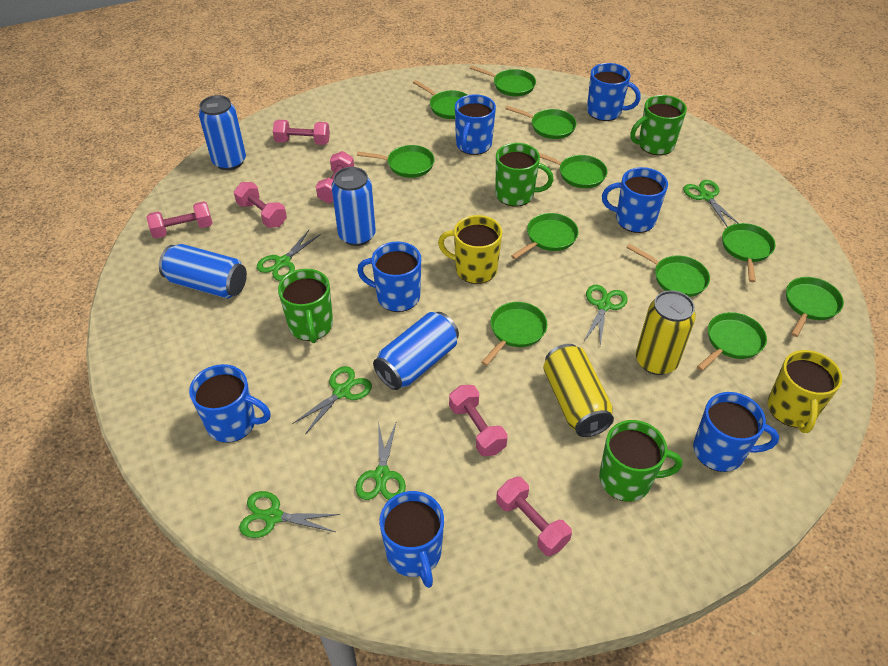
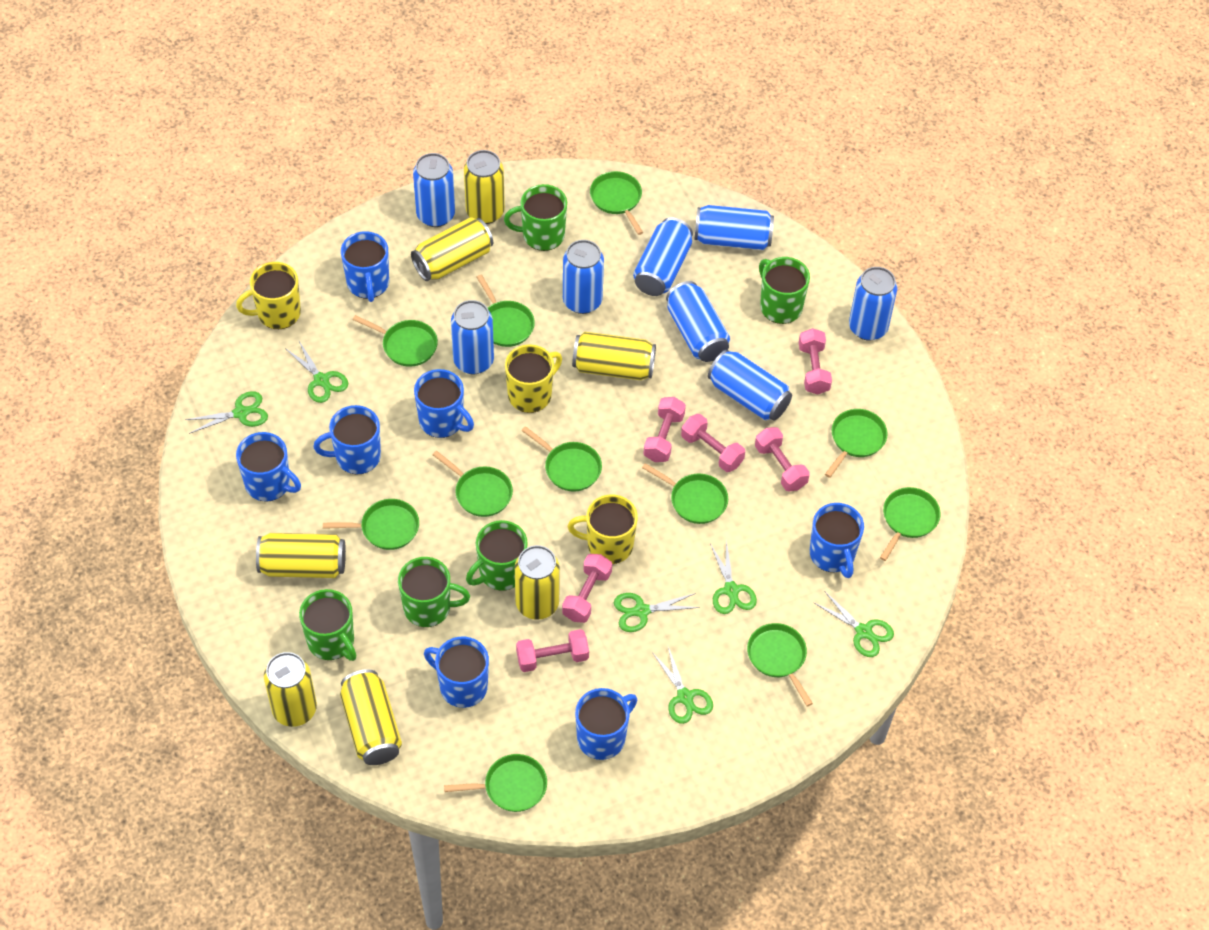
blue can: 4 -> 8
green mug: 4 -> 5
yellow can: 2 -> 7
yellow mug: 2 -> 3

